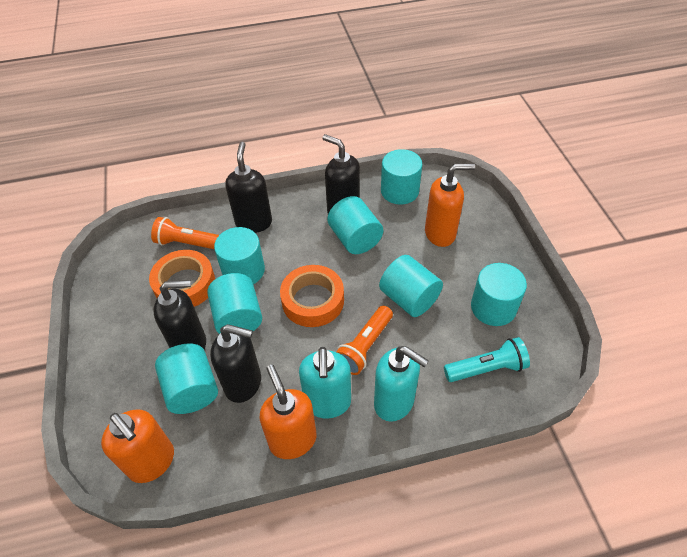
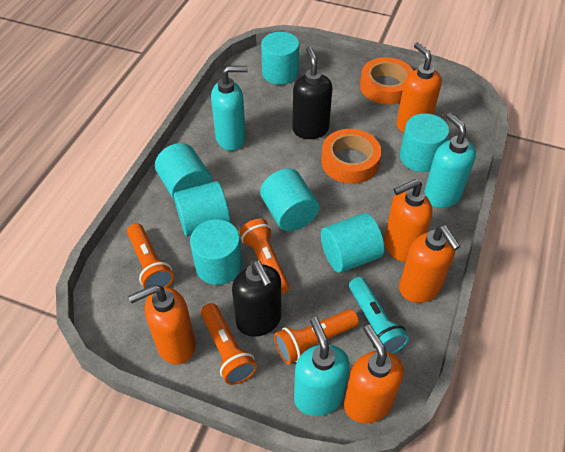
black soap dispenser: 4 -> 2
orange flashlight: 2 -> 4
orange soap dispenser: 3 -> 5
turquoise soap dispenser: 2 -> 3

